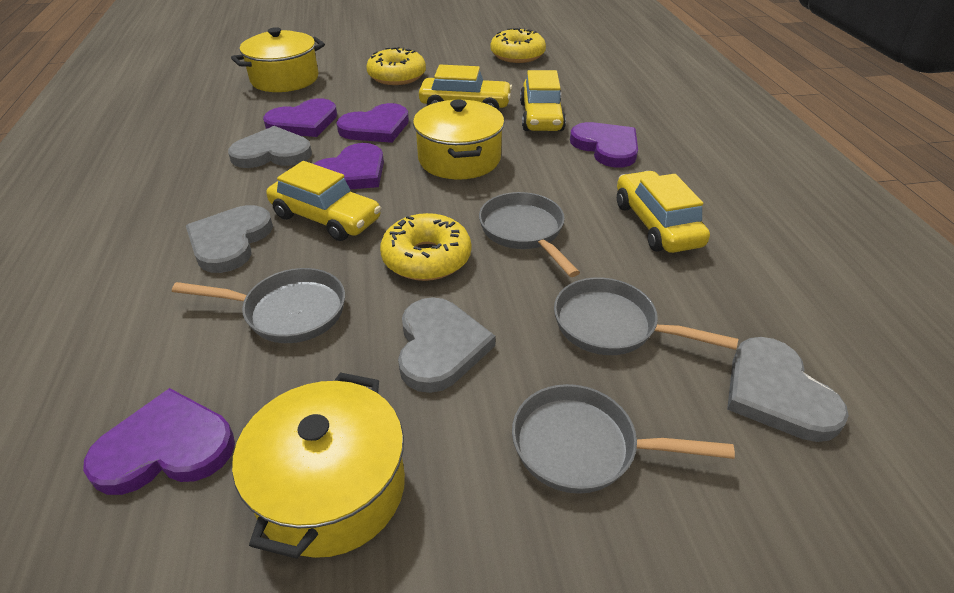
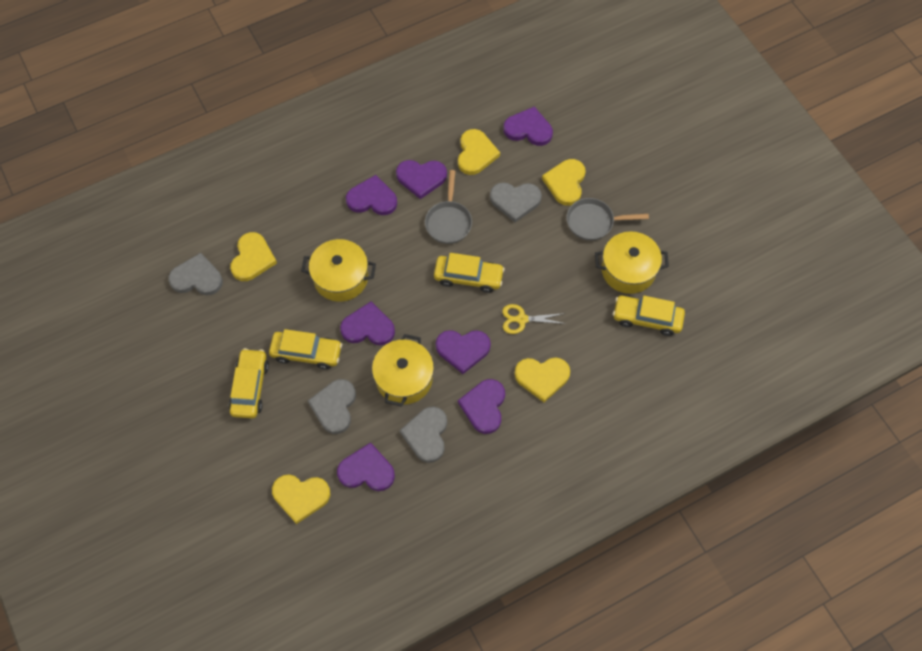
grey pan: 4 -> 2
purple heart: 5 -> 7
yellow donut: 3 -> 0
yellow heart: 0 -> 5
yellow scissors: 0 -> 1

